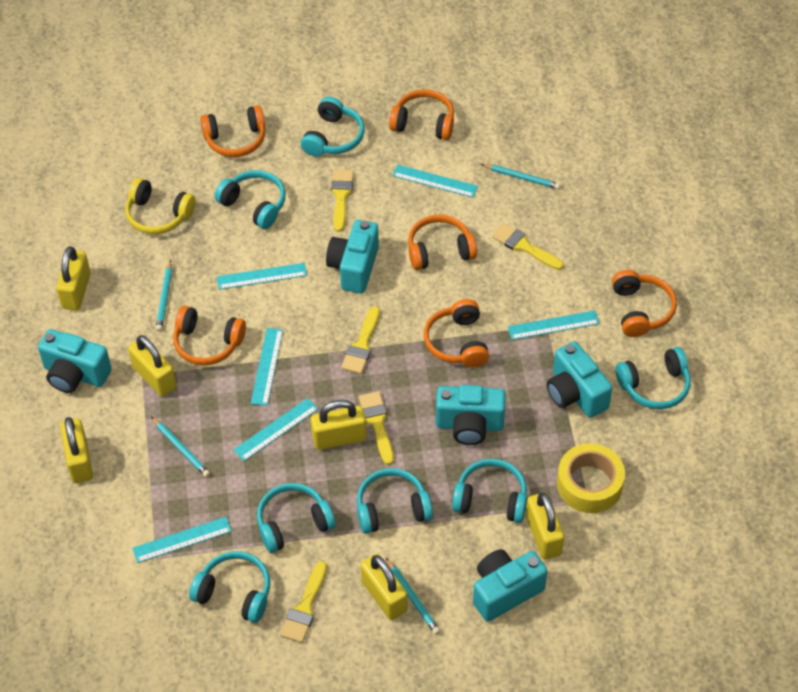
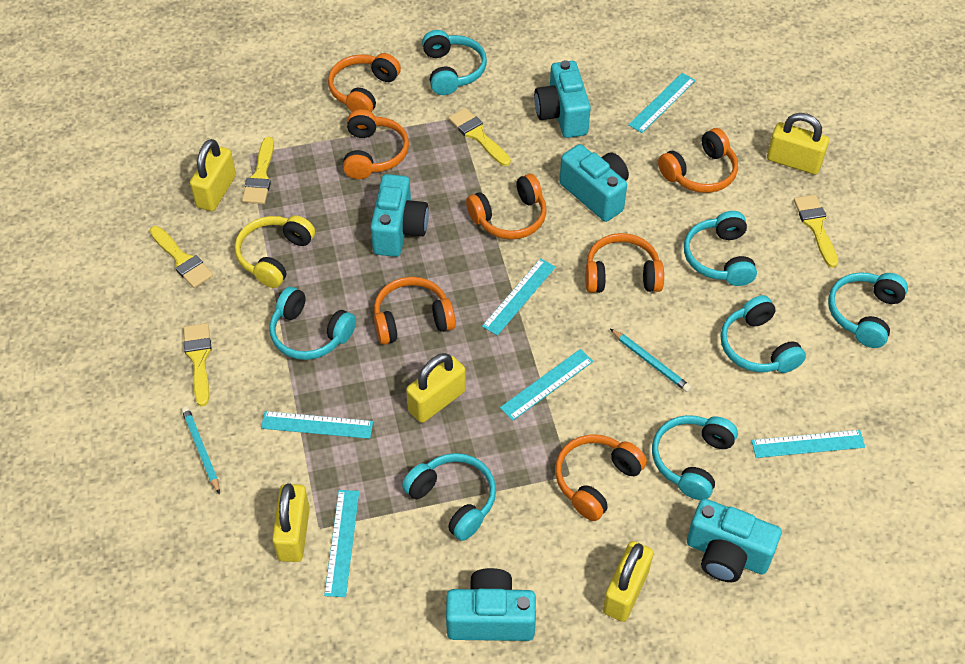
orange headphones: 6 -> 7
turquoise pencil: 4 -> 2
yellow padlock: 6 -> 5
yellow tape: 1 -> 0

